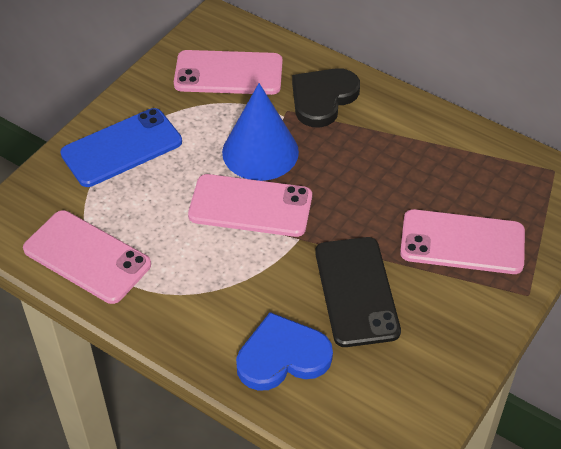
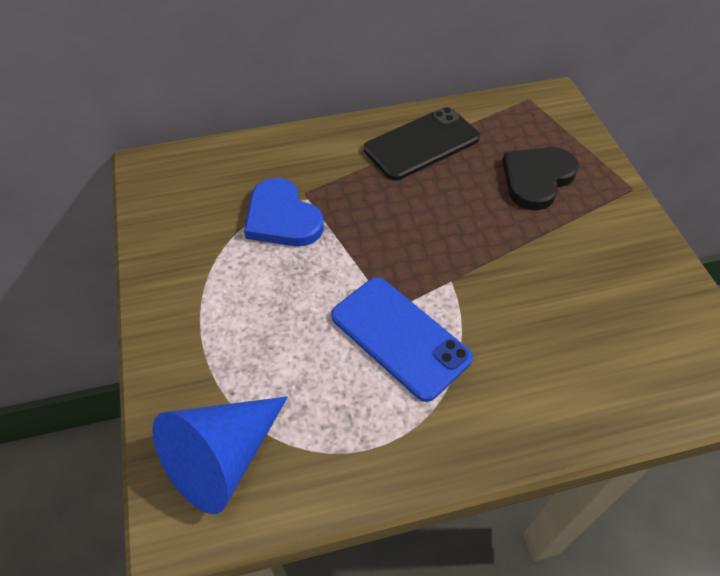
pink phone: 4 -> 0

